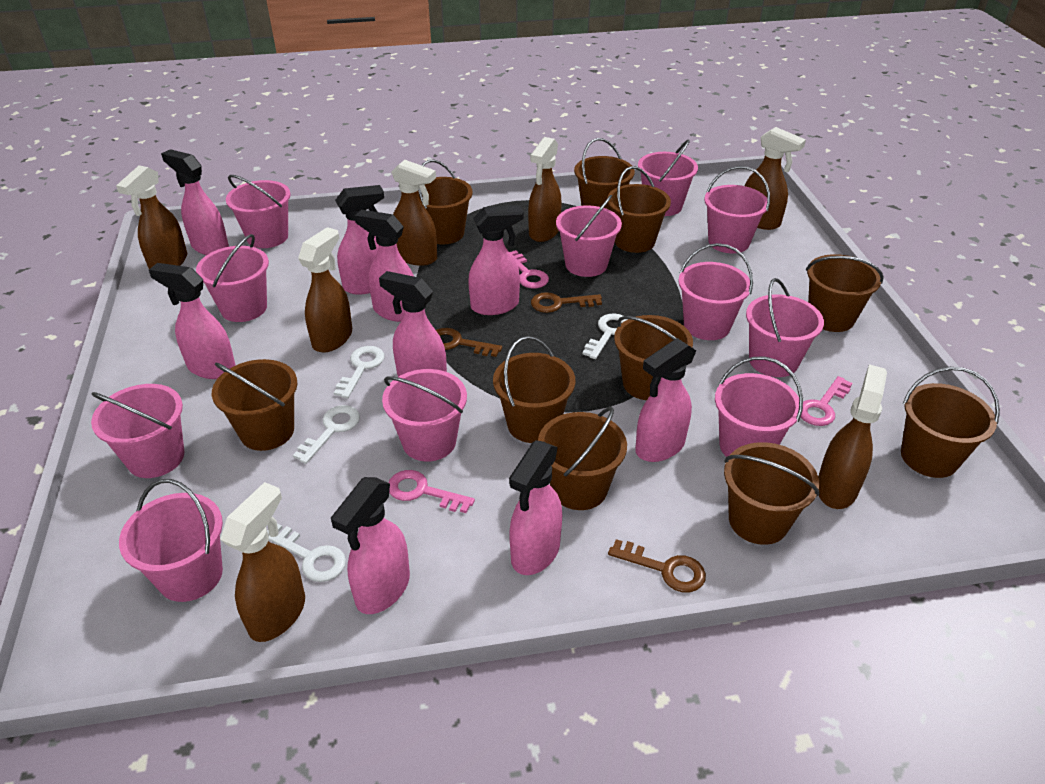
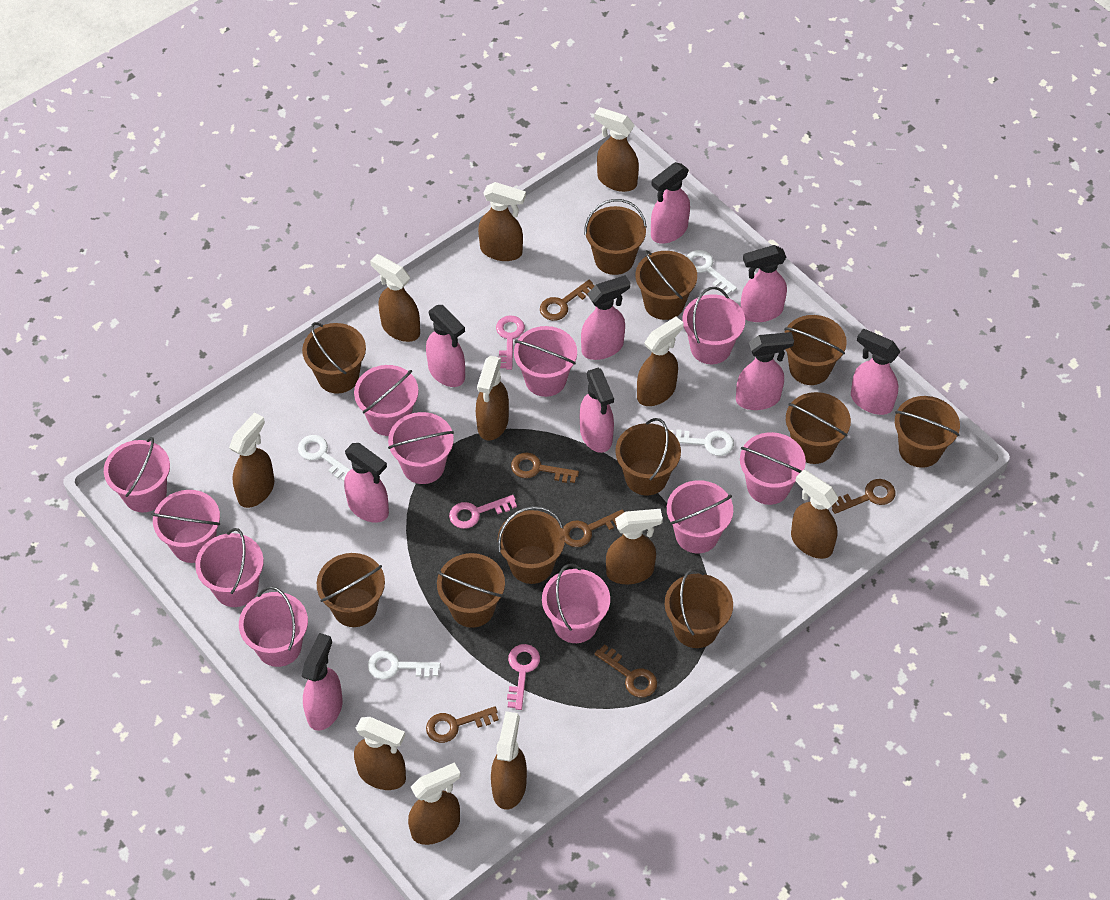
brown bucket: 10 -> 11
brown key: 3 -> 6
brown spray bottle: 7 -> 11

